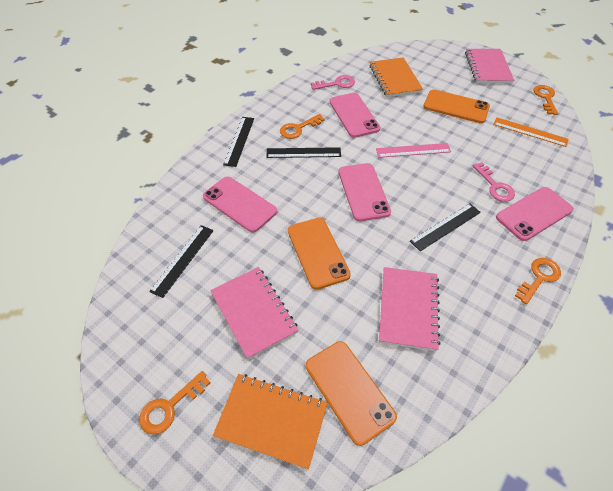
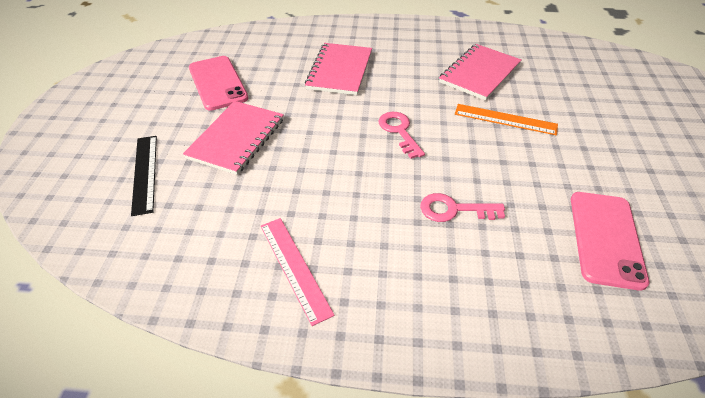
black ruler: 4 -> 1
orange key: 4 -> 0
orange notebook: 2 -> 0
orange phone: 3 -> 0
pink phone: 4 -> 2

